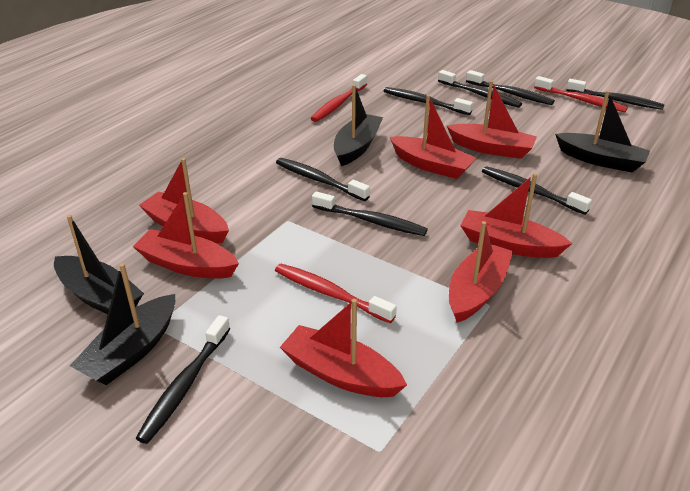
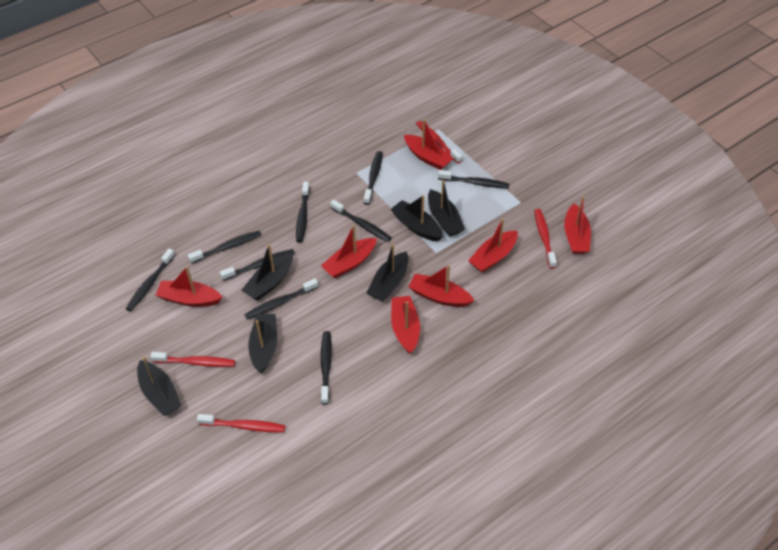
black boat: 4 -> 6
black toothbrush: 8 -> 9
red toothbrush: 3 -> 4

